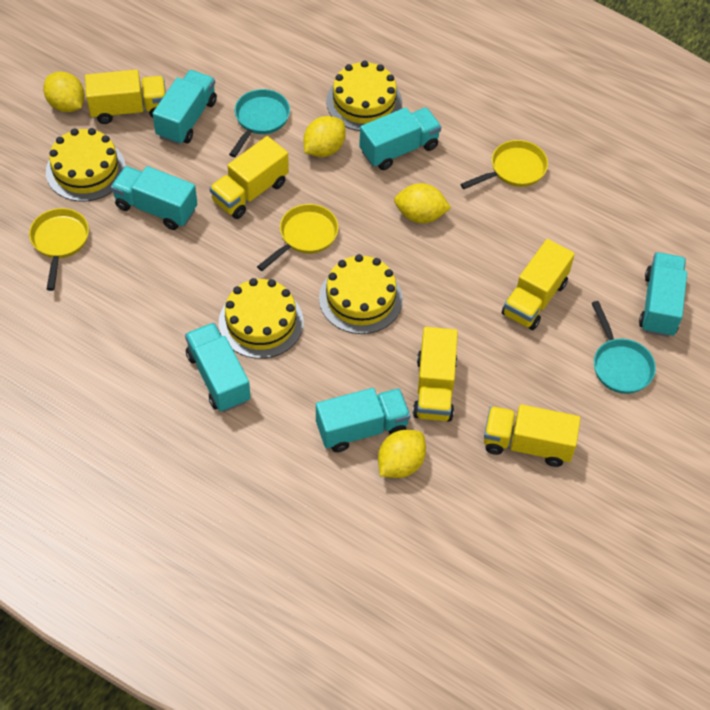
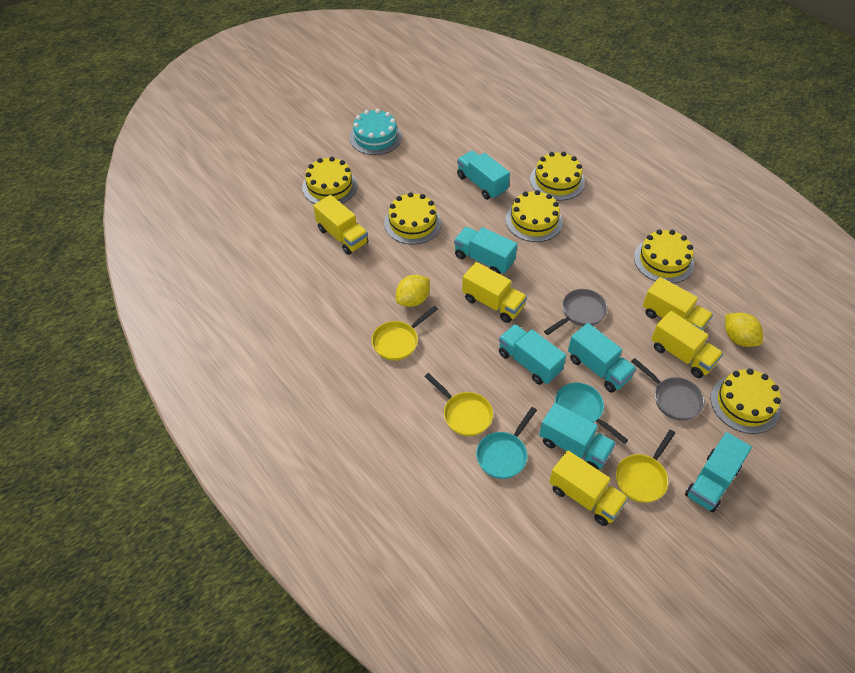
grey pan: 0 -> 2
turquoise cake: 0 -> 1
yellow cake: 4 -> 6
yellow lemon: 4 -> 2

